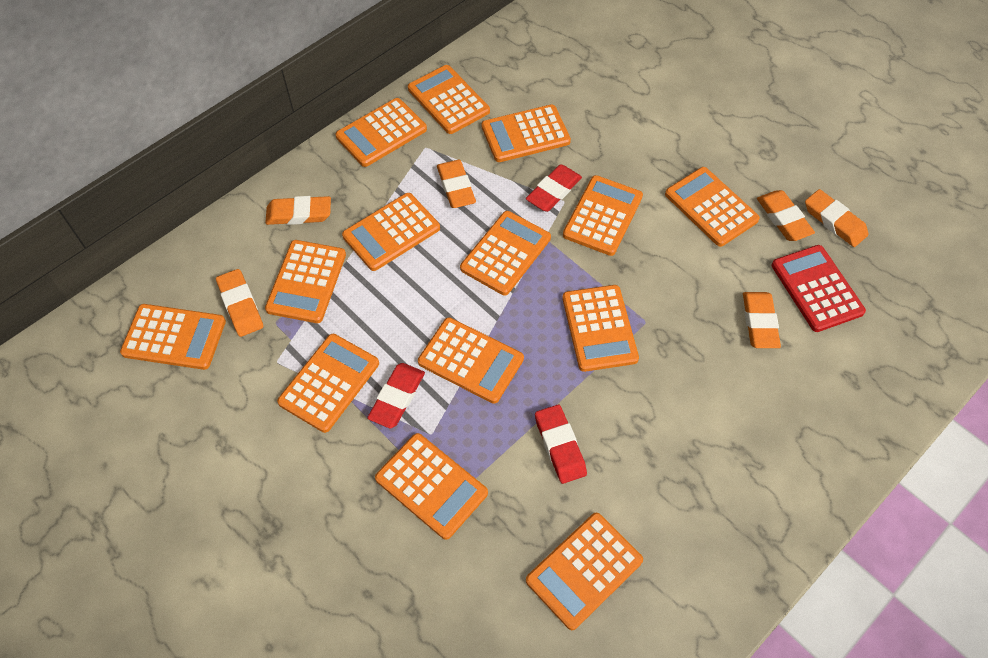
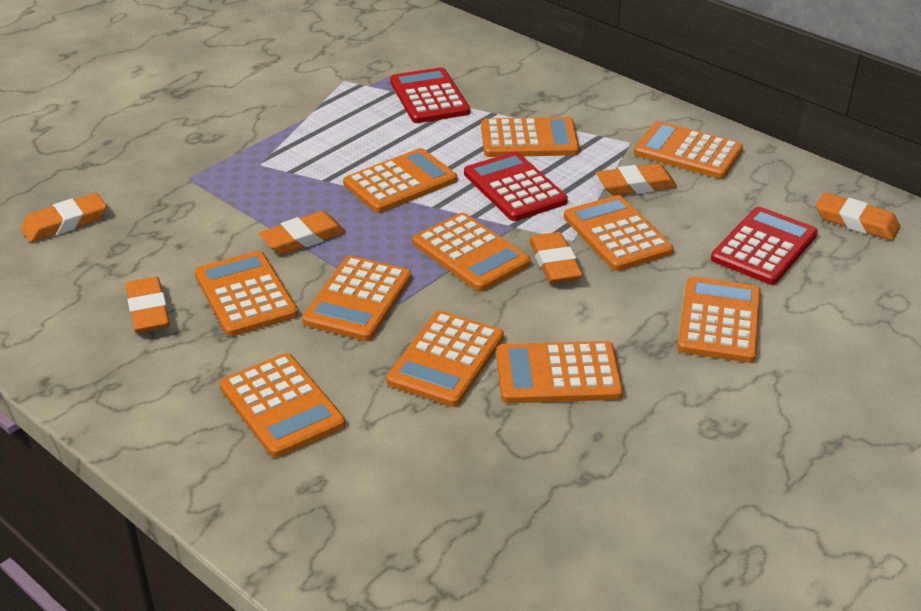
orange calculator: 14 -> 11
red calculator: 1 -> 3
red eraser: 3 -> 0

